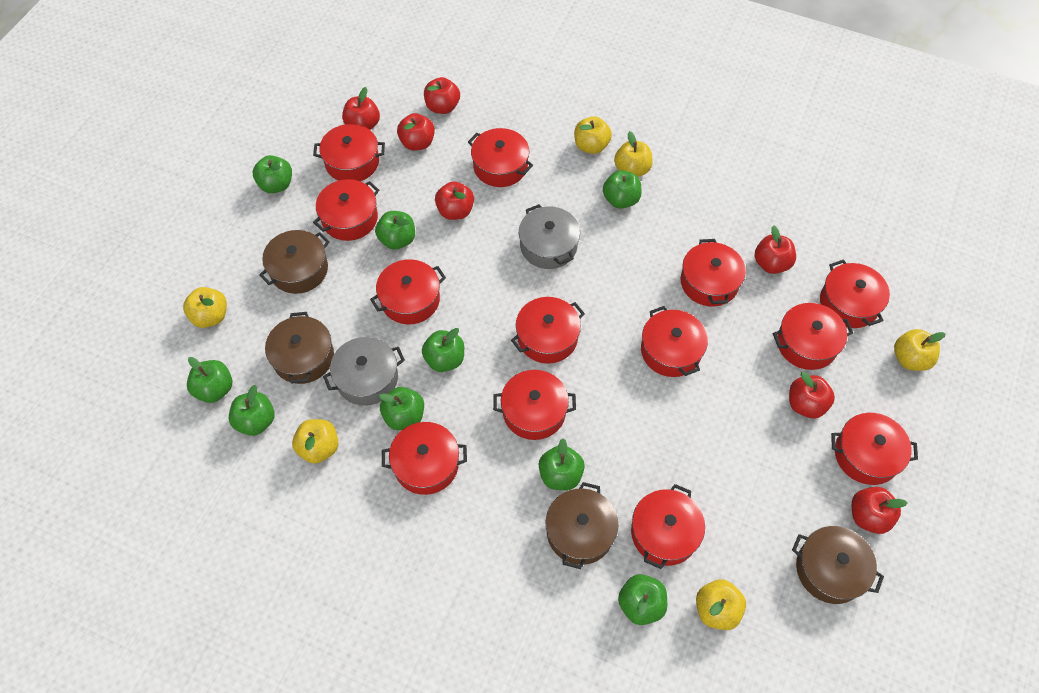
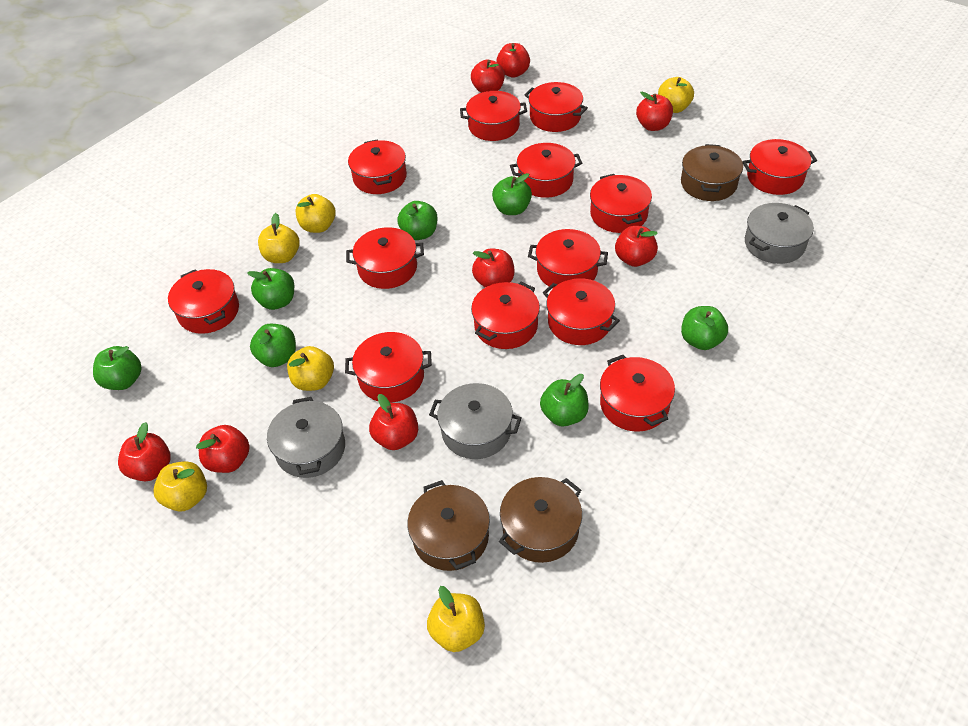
brown pot: 4 -> 3
green apple: 9 -> 7
grey pot: 2 -> 3
red apple: 7 -> 8

